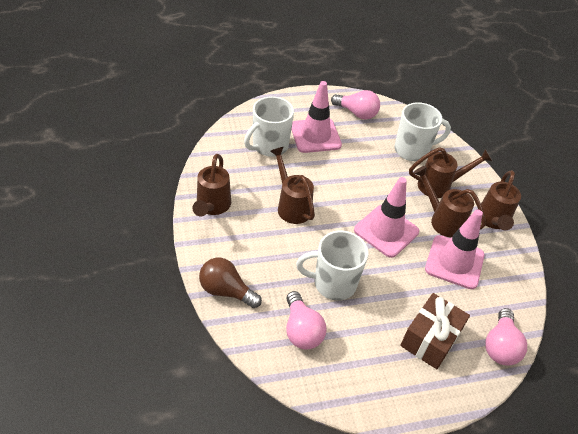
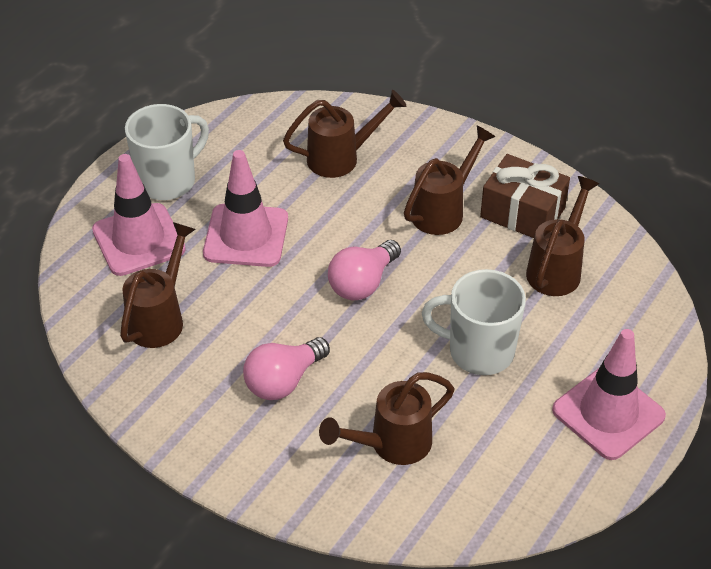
brown light bulb: 1 -> 0
pink light bulb: 3 -> 2
white mug: 3 -> 2

